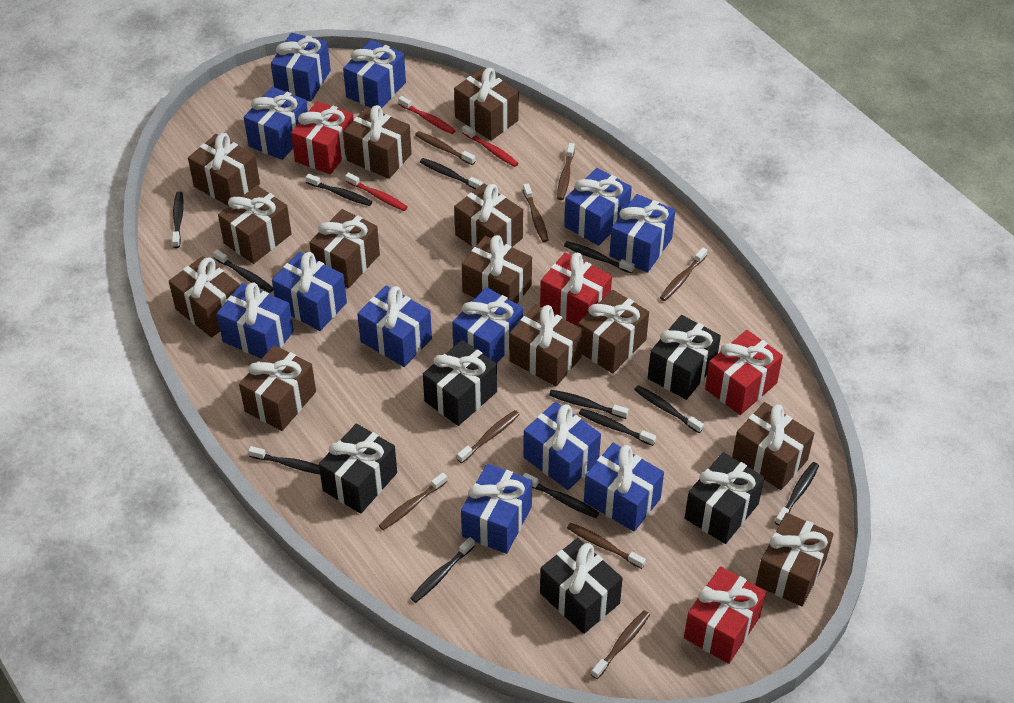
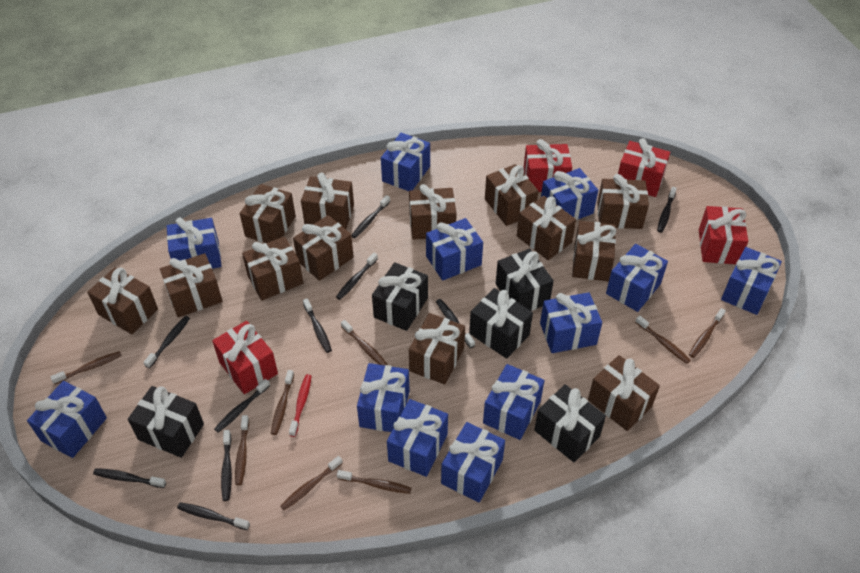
black toothbrush: 12 -> 10
red toothbrush: 3 -> 1

